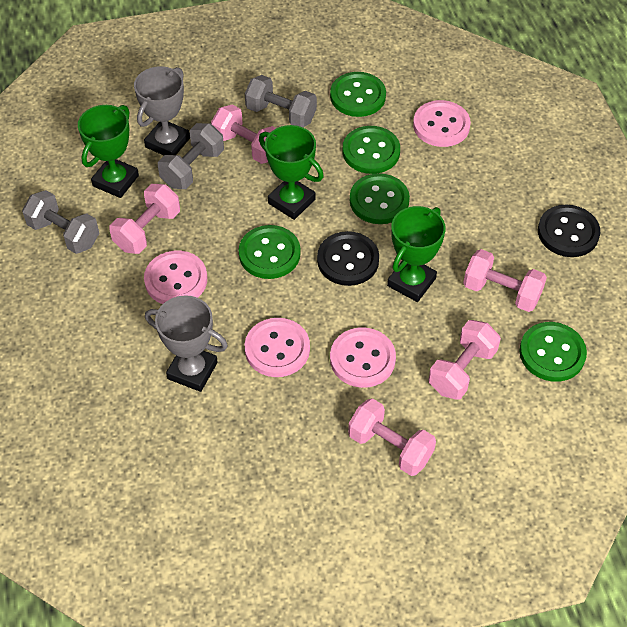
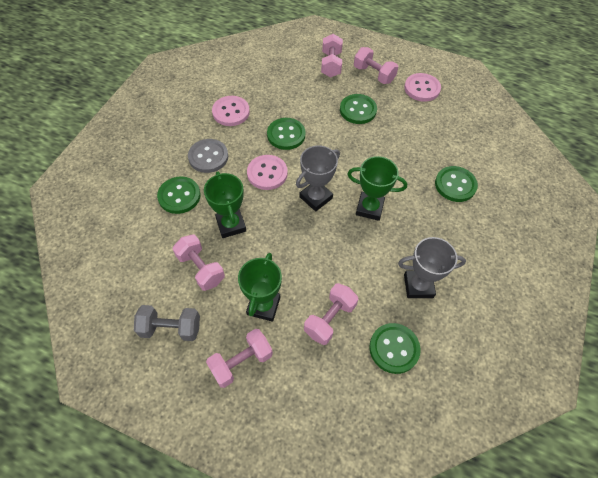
black button: 2 -> 0
grey button: 0 -> 1
grey dumbbell: 3 -> 1
pink button: 4 -> 3

